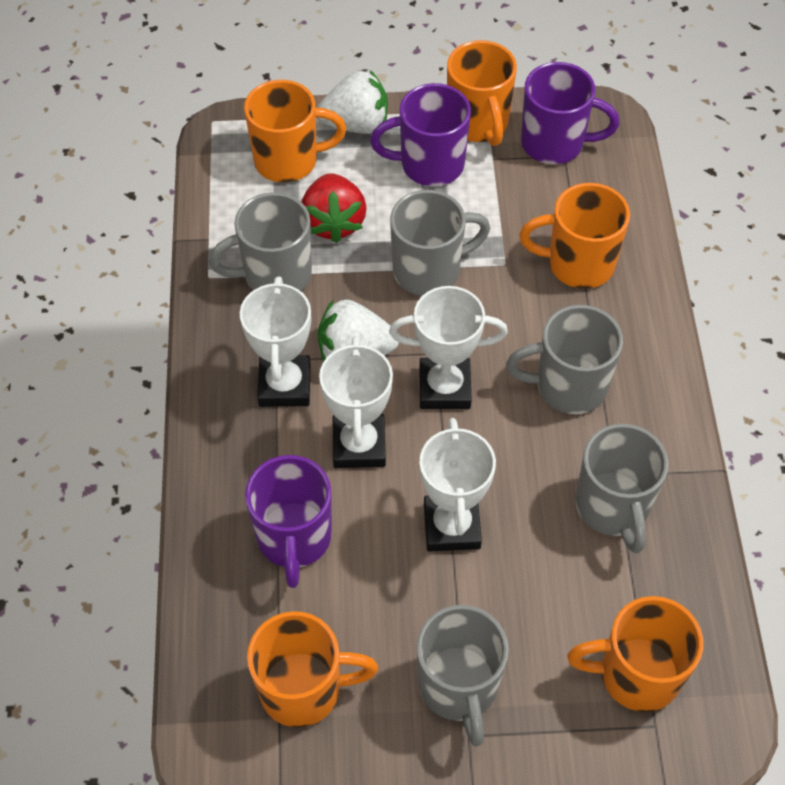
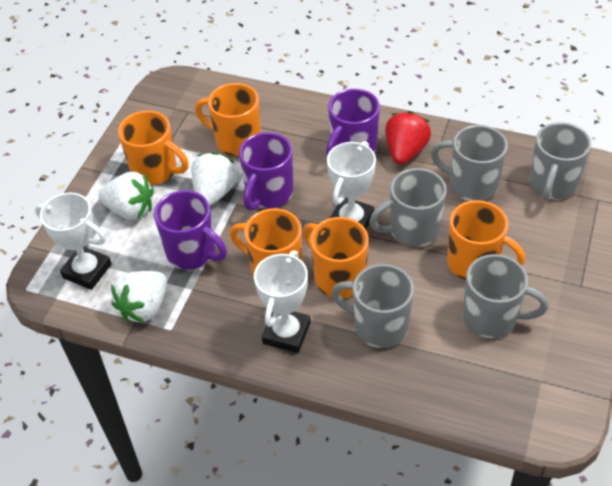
white strawberry: 2 -> 3
white trophy: 4 -> 3

